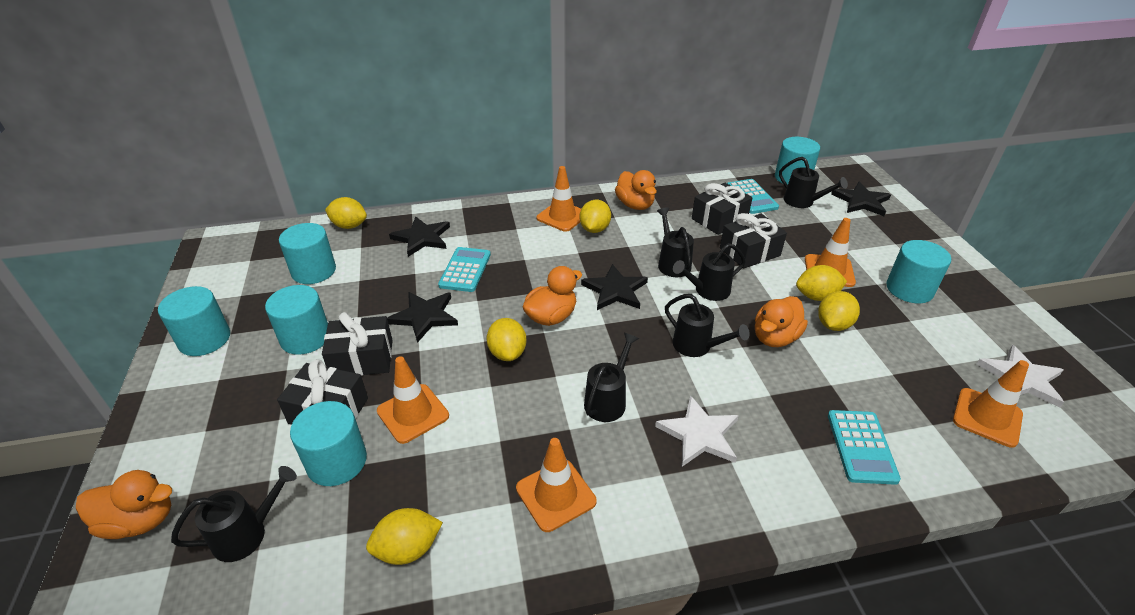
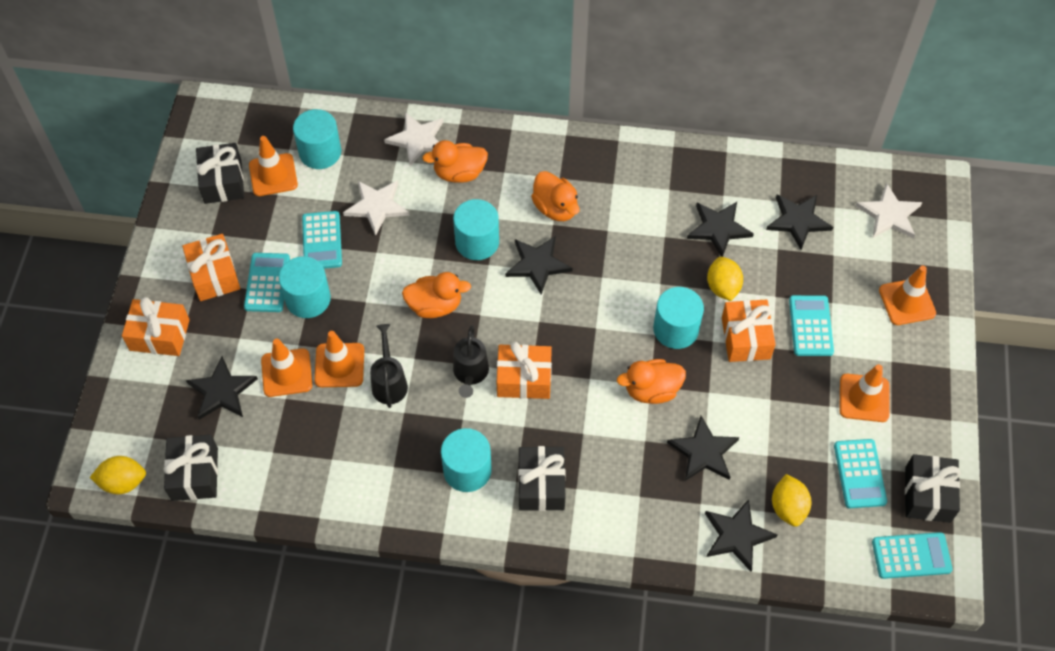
black star: 4 -> 6
black watering can: 6 -> 2
orange gift: 0 -> 4
turquoise calculator: 3 -> 5
turquoise cylinder: 6 -> 5
white star: 2 -> 3
yellow lemon: 6 -> 3

